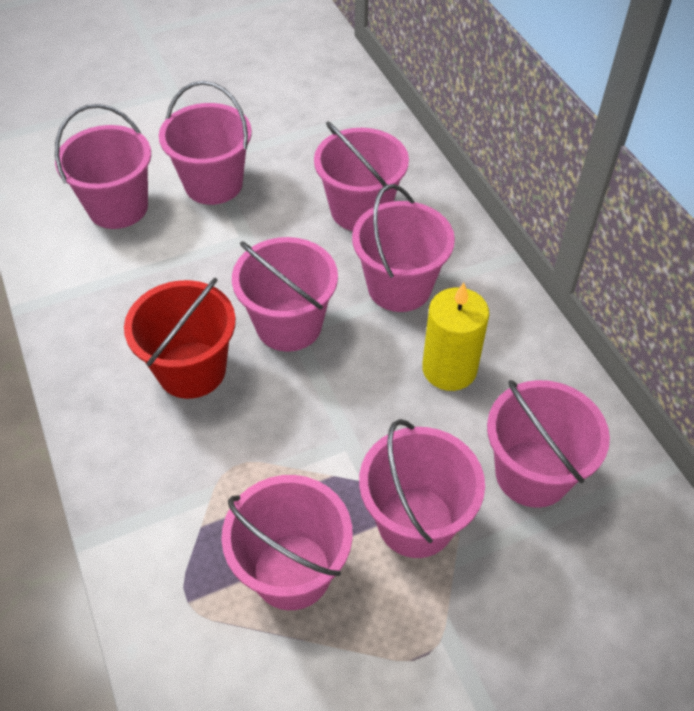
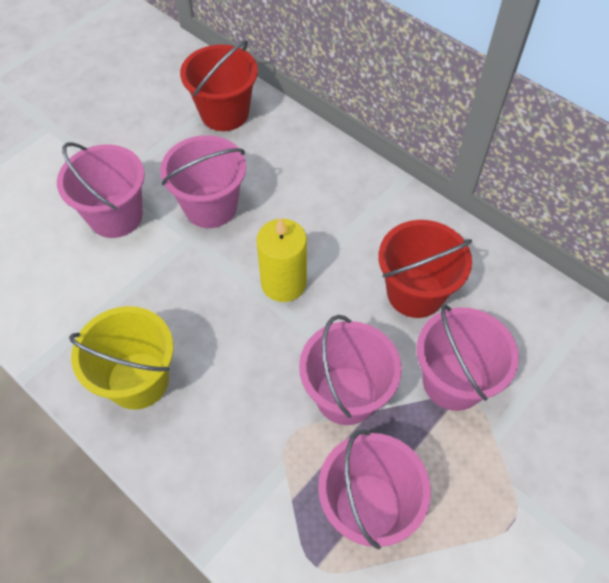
pink bucket: 8 -> 5
red bucket: 1 -> 2
yellow bucket: 0 -> 1

